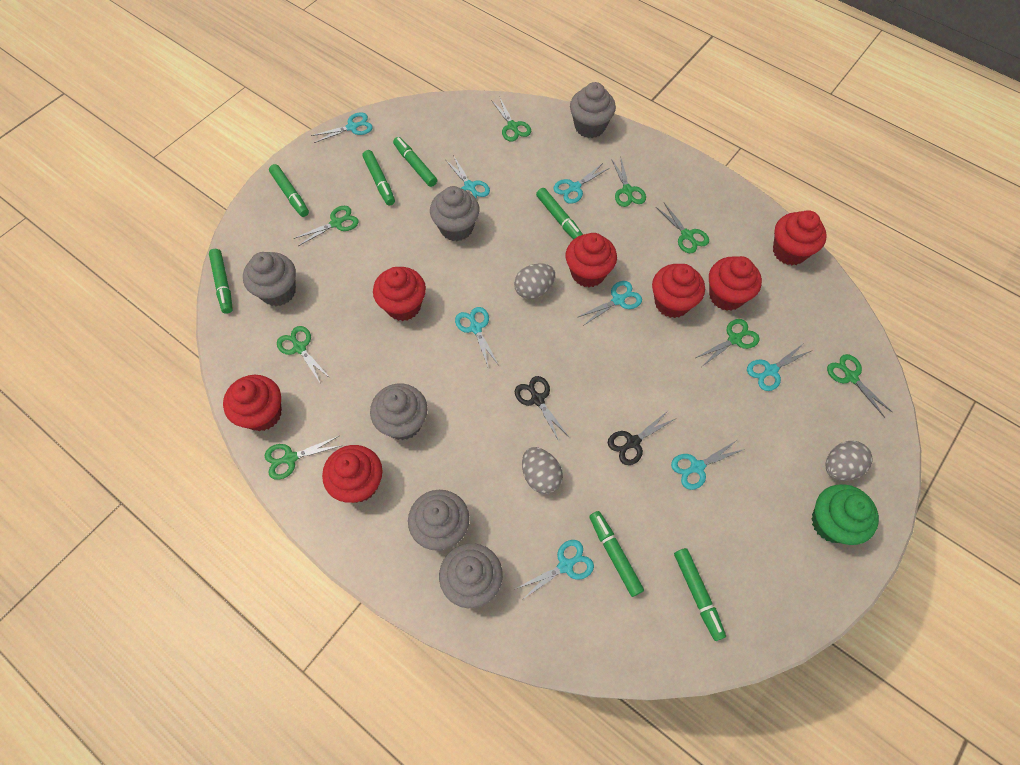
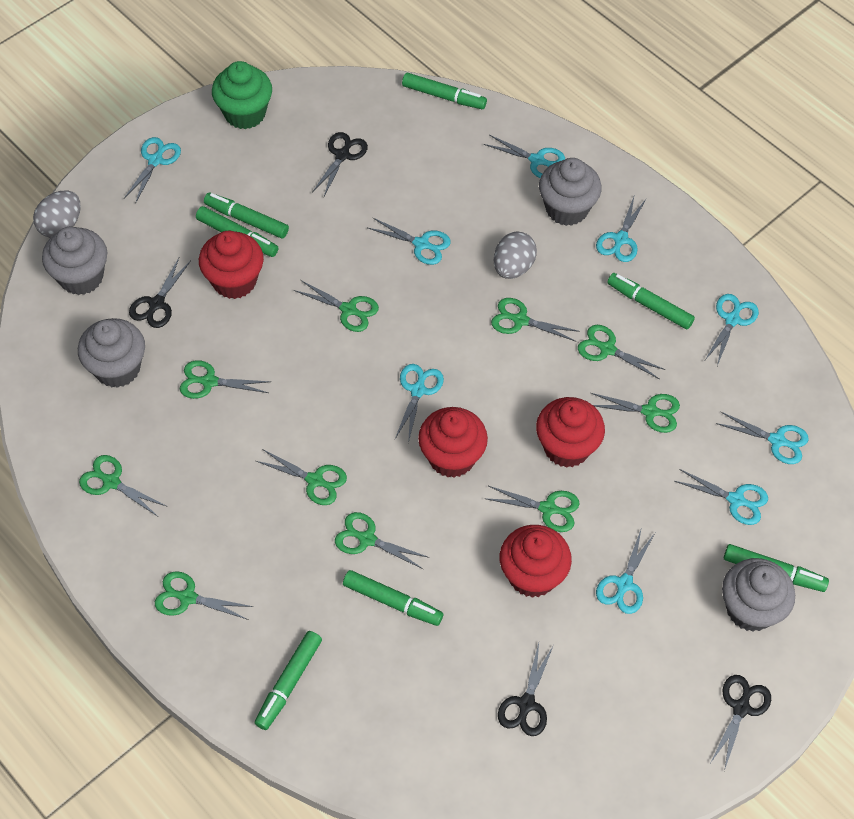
black scissors: 2 -> 4
green scissors: 8 -> 10
grey cupcake: 6 -> 4
grey egg: 3 -> 2
red cupcake: 7 -> 4
turquoise scissors: 8 -> 9

